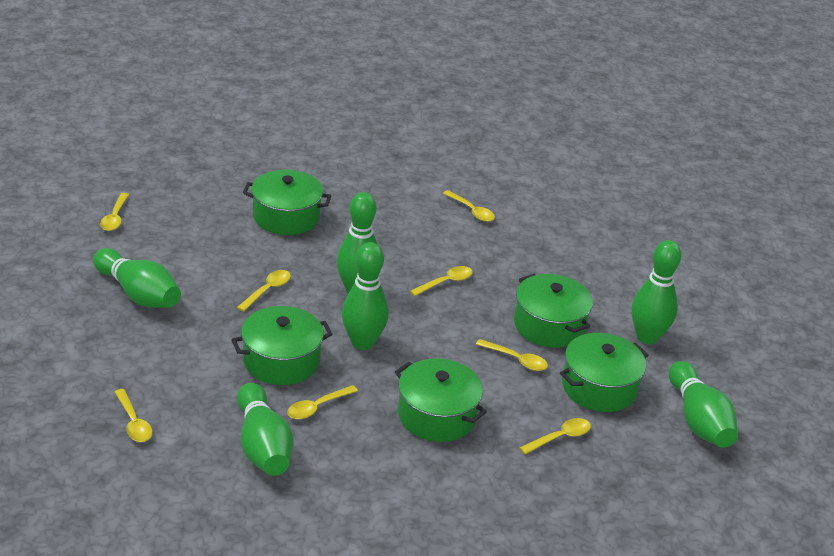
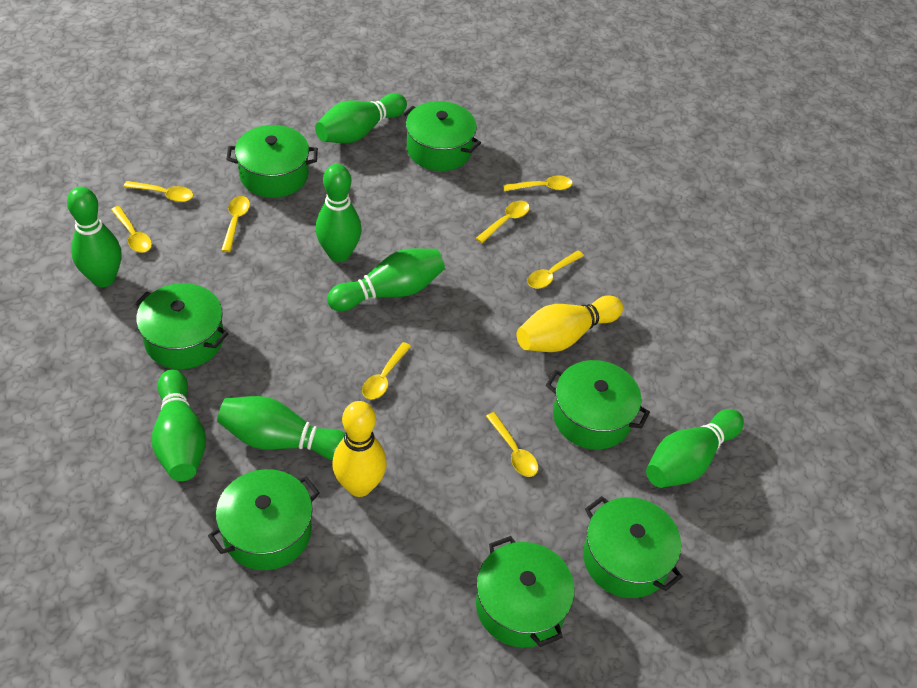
green bowling pin: 6 -> 7
green pot: 5 -> 7
yellow bowling pin: 0 -> 2

